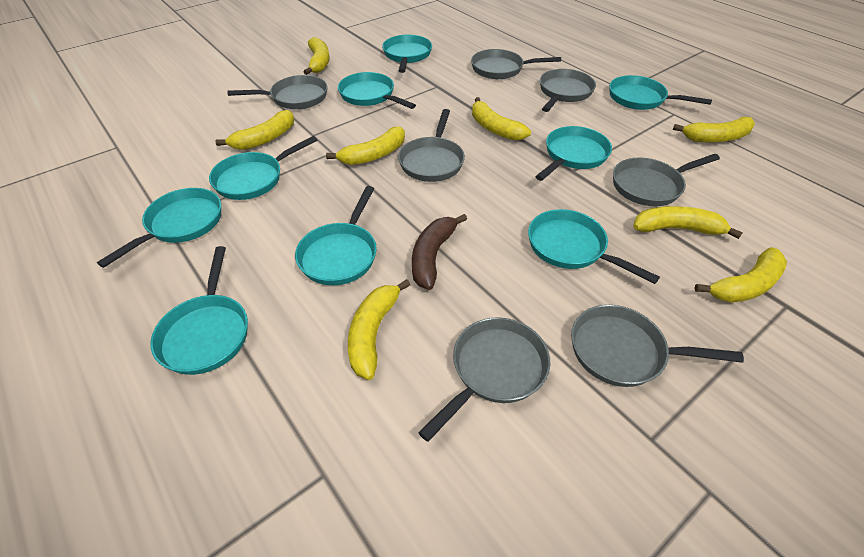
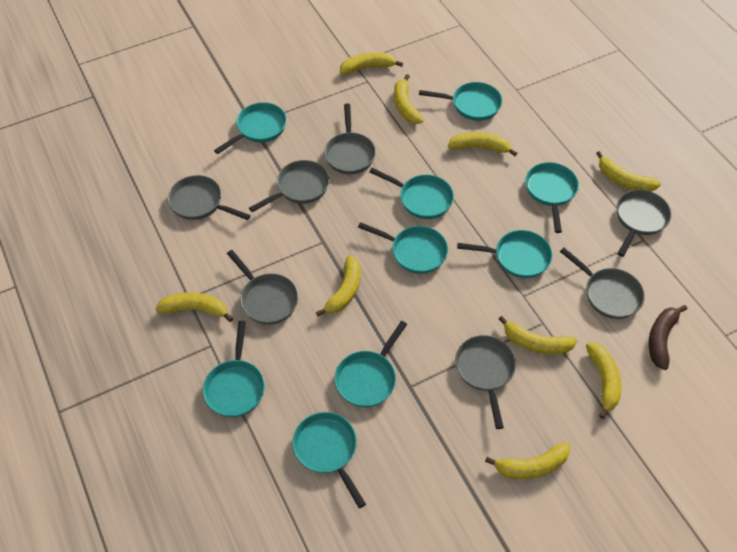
yellow banana: 8 -> 9

